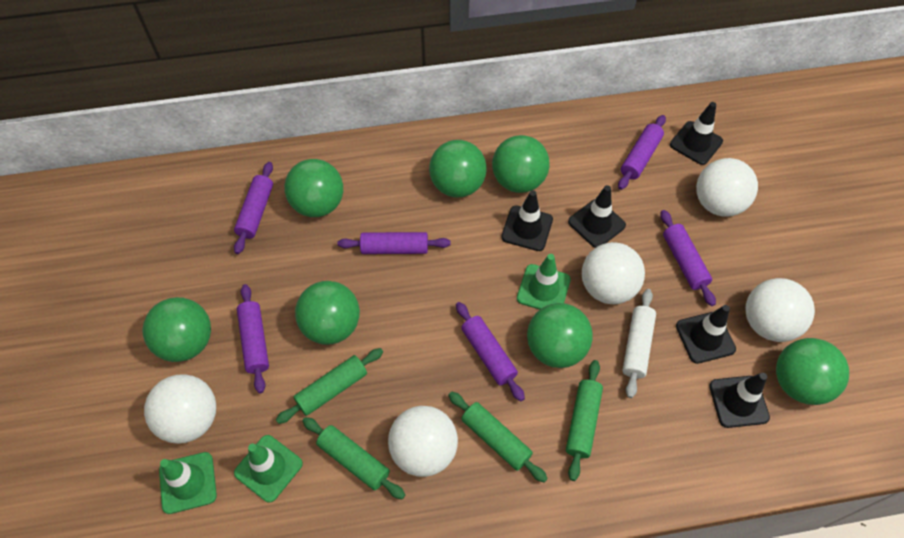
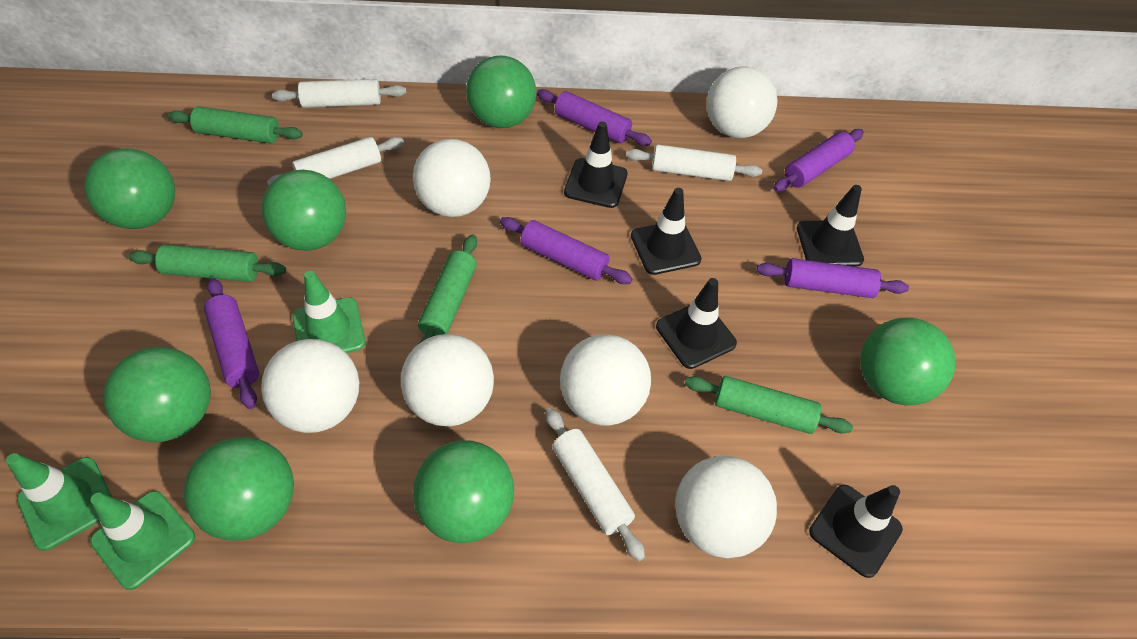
purple rolling pin: 6 -> 5
white ball: 5 -> 6
white rolling pin: 1 -> 4

